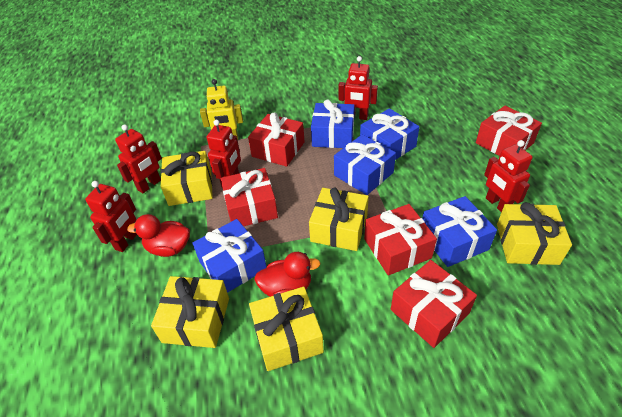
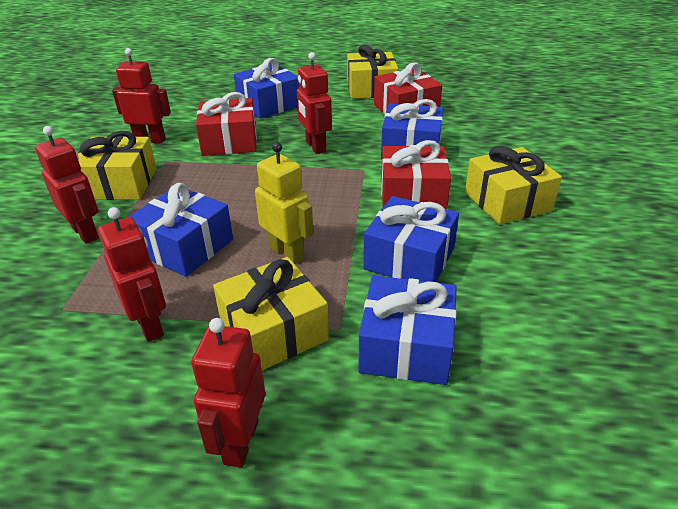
red duck: 2 -> 0
red gift: 5 -> 3
yellow gift: 5 -> 4

